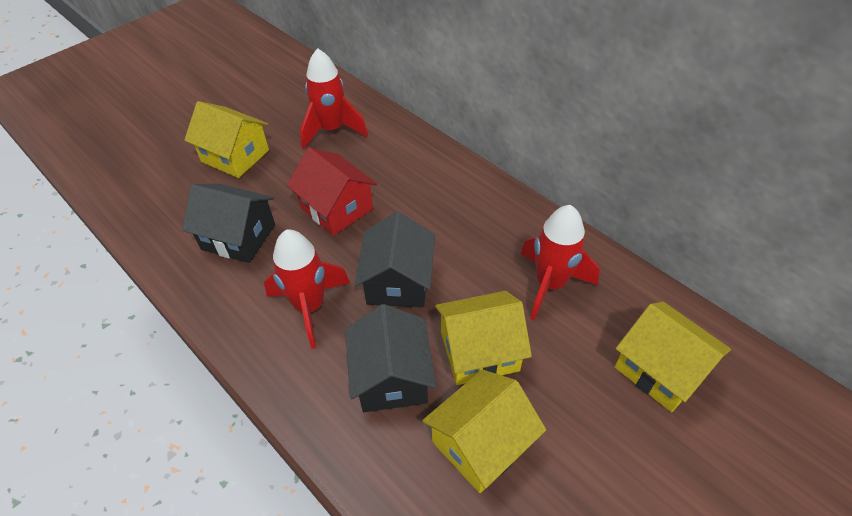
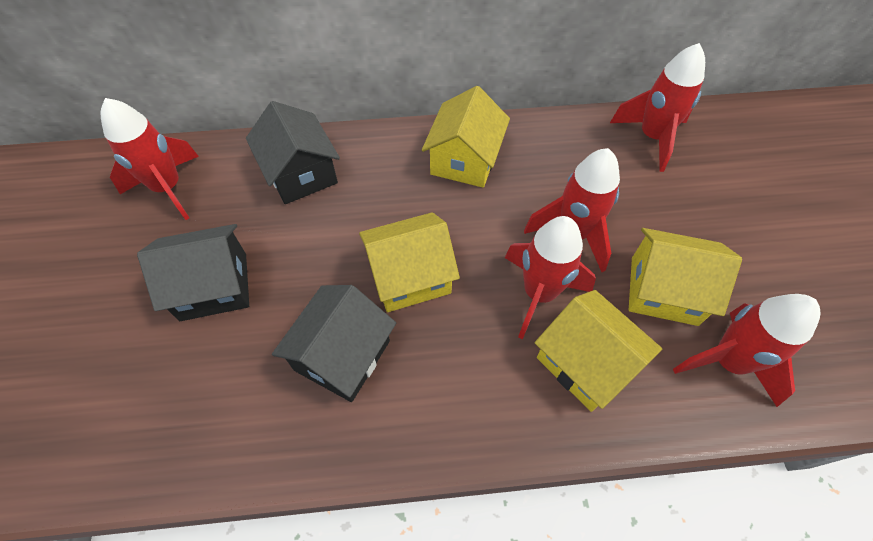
red house: 1 -> 0
red rocket: 3 -> 5

